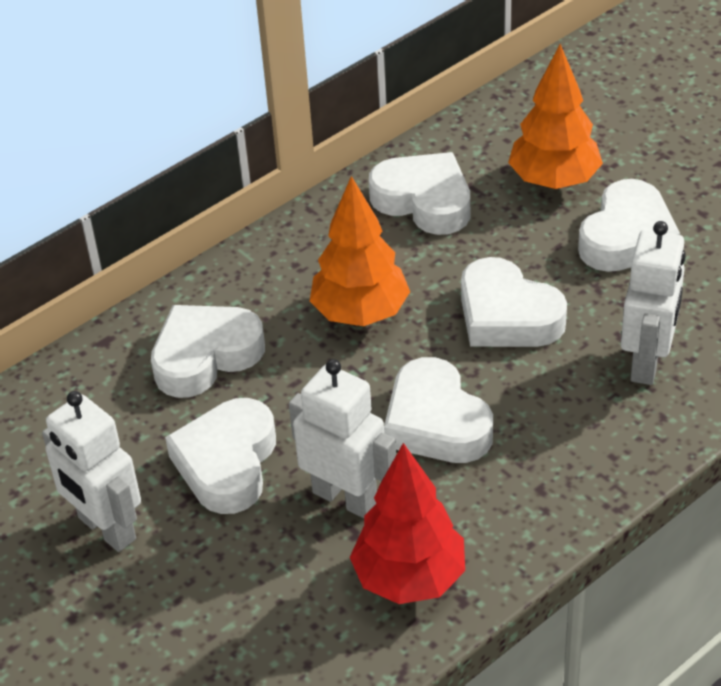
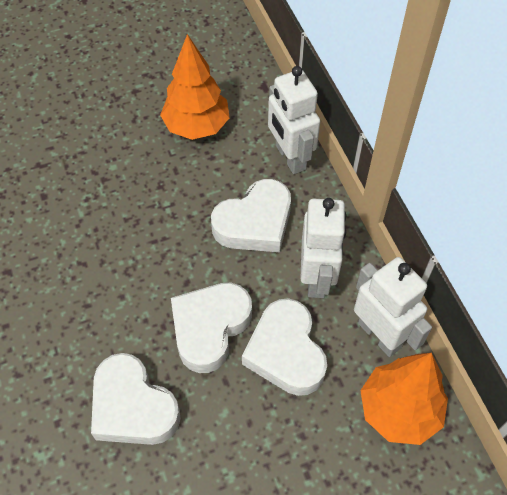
red tree: 1 -> 0
white heart: 6 -> 4

